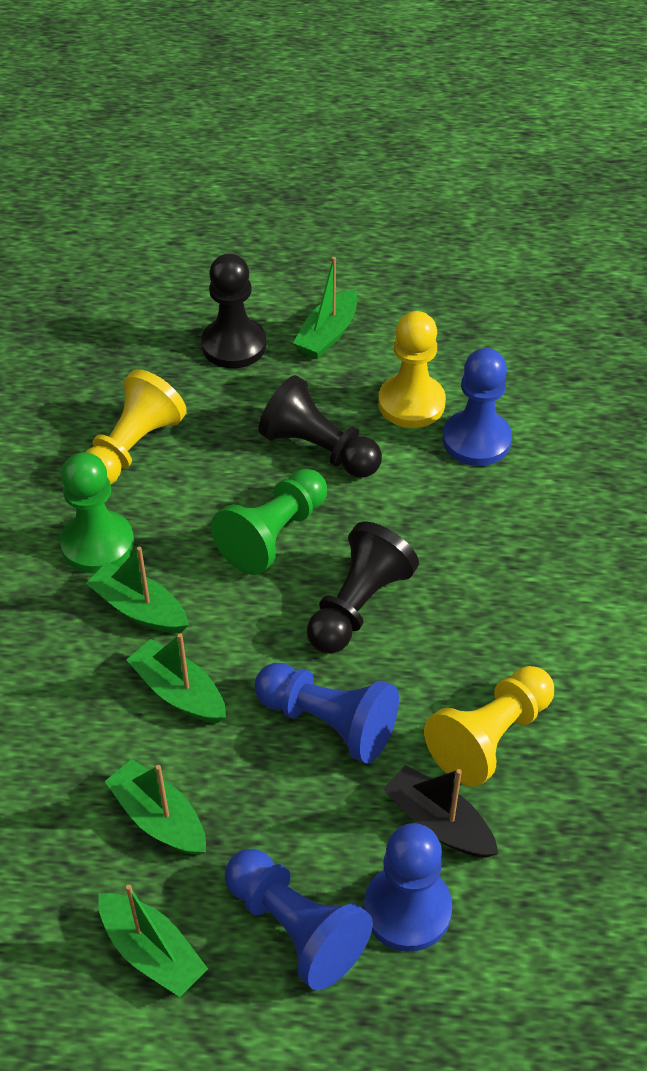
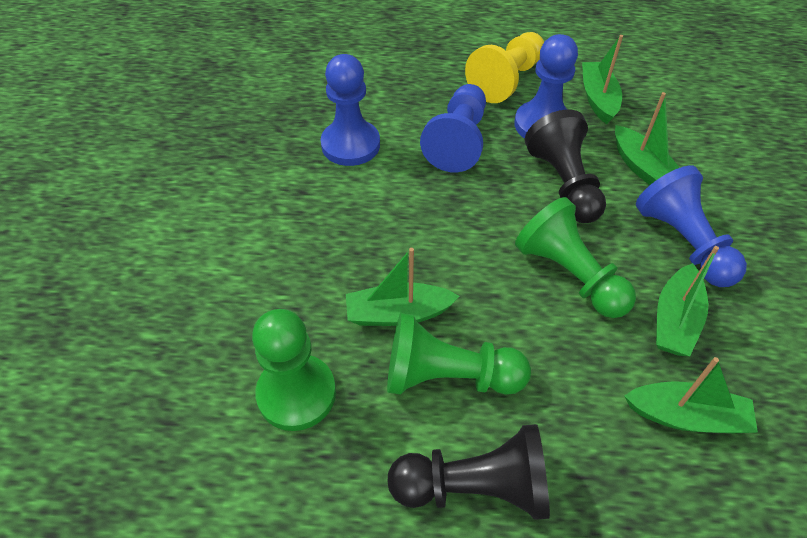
black boat: 1 -> 0
black pawn: 3 -> 2
green pawn: 2 -> 3
yellow pawn: 3 -> 1

